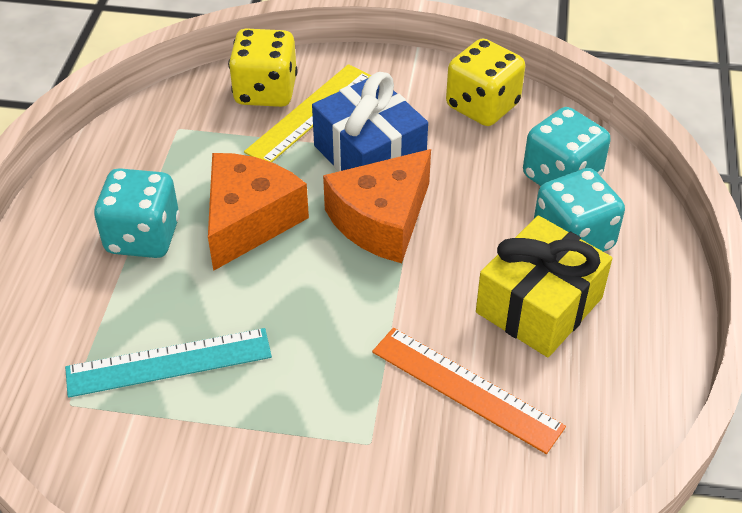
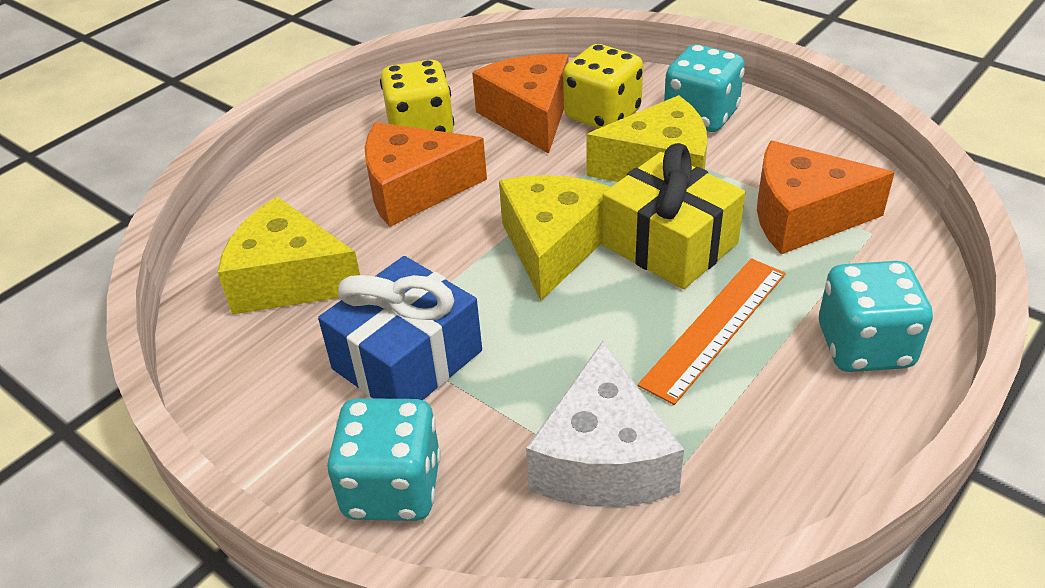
orange cheese: 2 -> 3
turquoise ruler: 1 -> 0
white cheese: 0 -> 1
yellow cheese: 0 -> 3
yellow ruler: 1 -> 0

